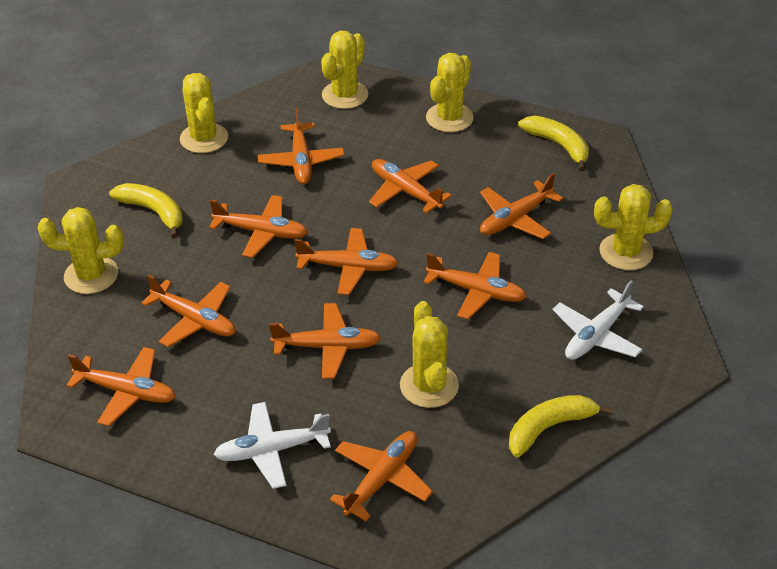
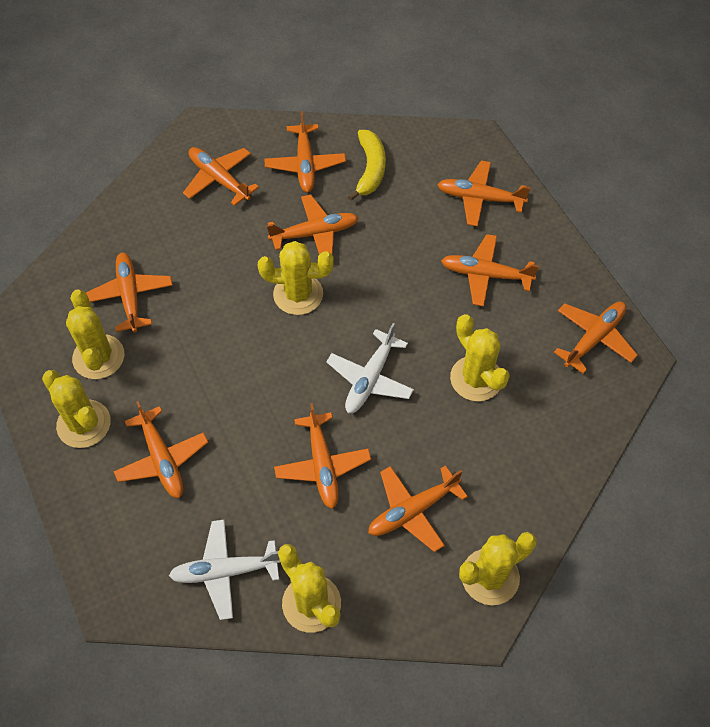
yellow banana: 3 -> 1

